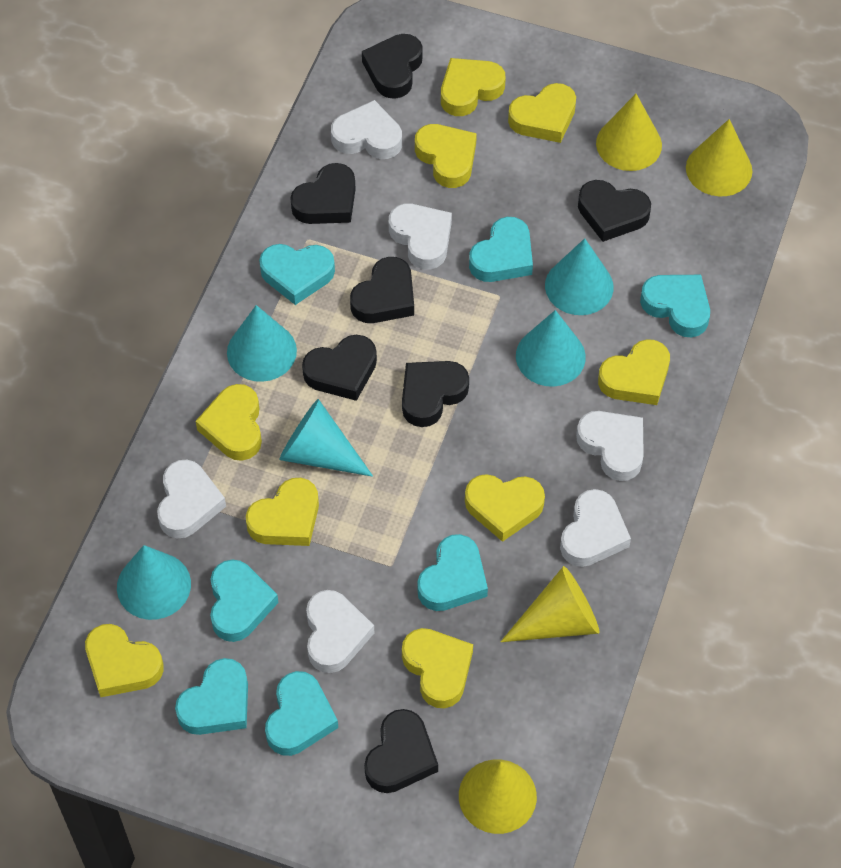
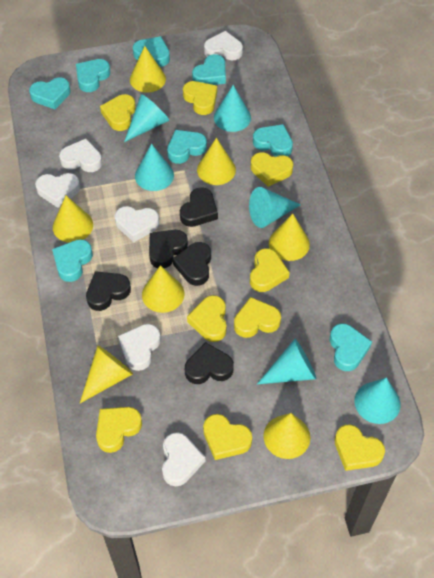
black heart: 7 -> 5
turquoise cone: 5 -> 6
turquoise heart: 7 -> 8
yellow cone: 4 -> 7

